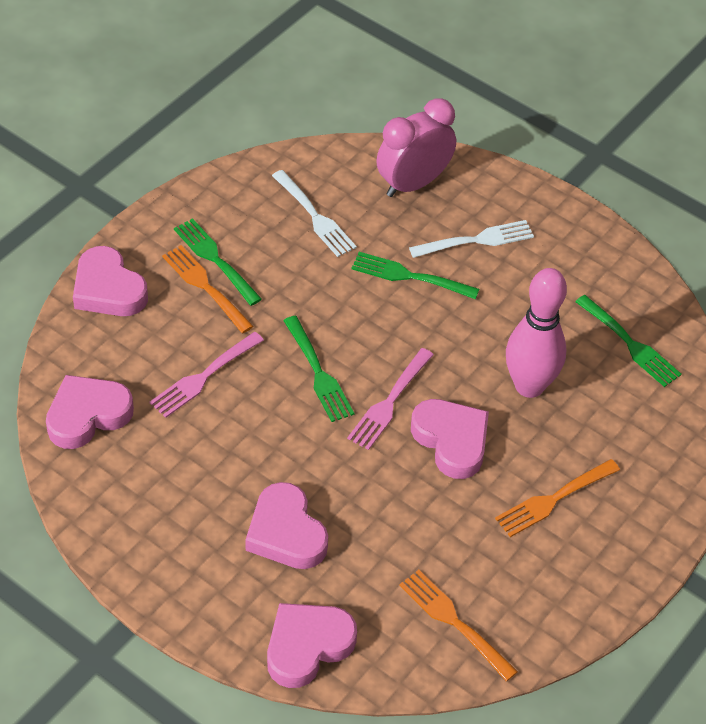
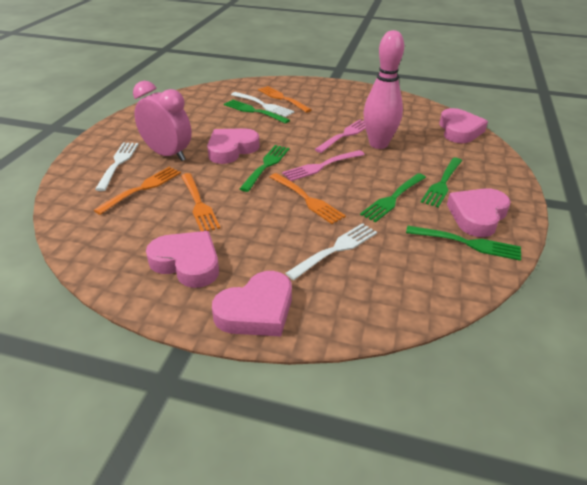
green fork: 4 -> 5
orange fork: 3 -> 4
white fork: 2 -> 3

